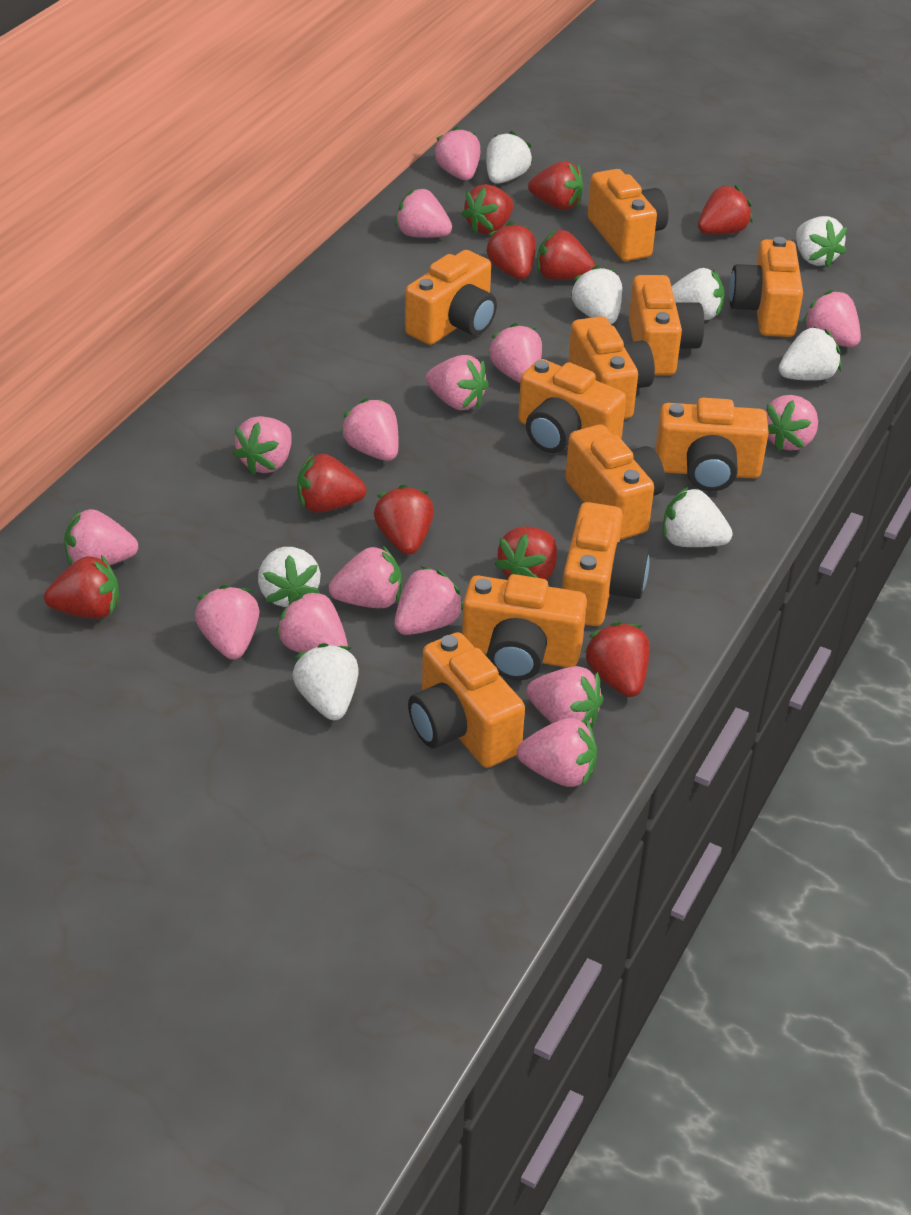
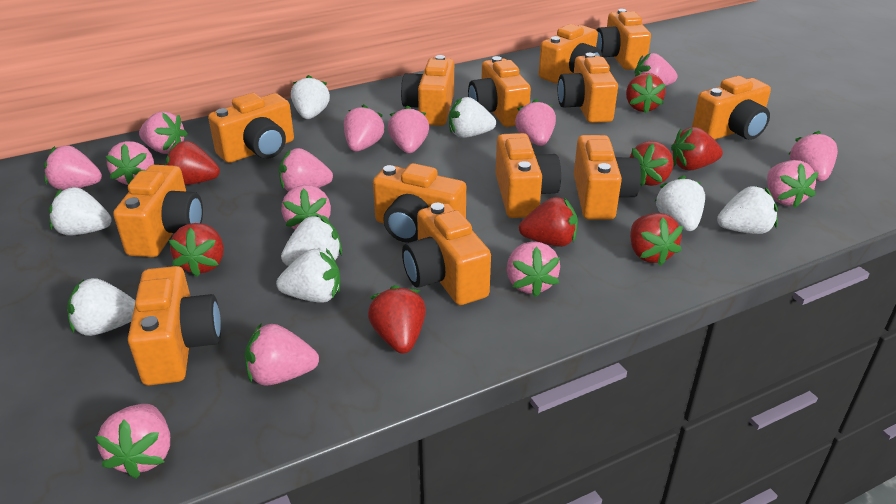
orange camera: 11 -> 13
pink strawberry: 15 -> 14
red strawberry: 10 -> 8

